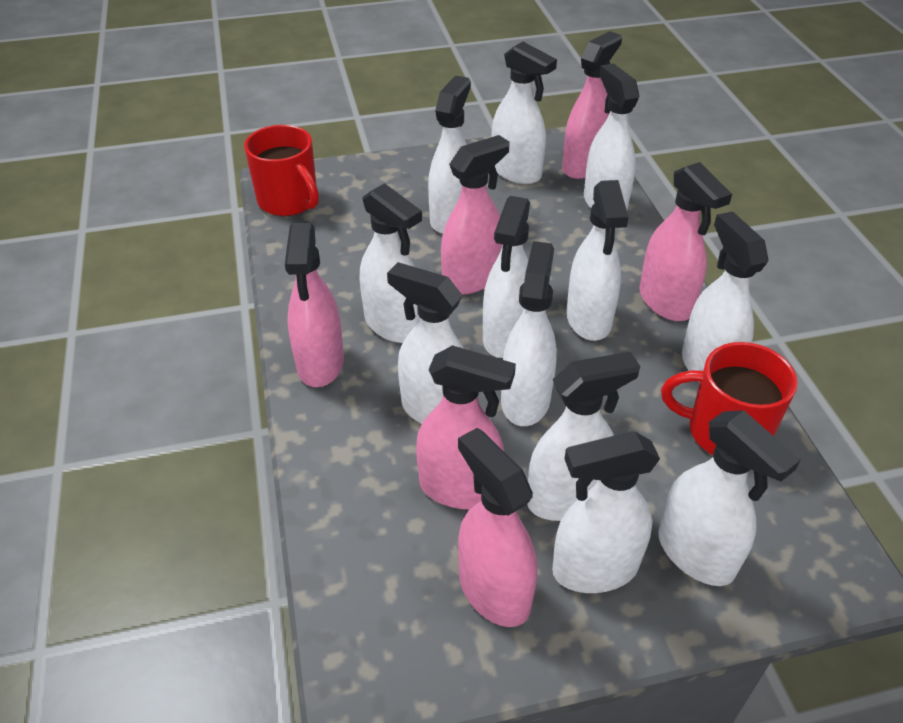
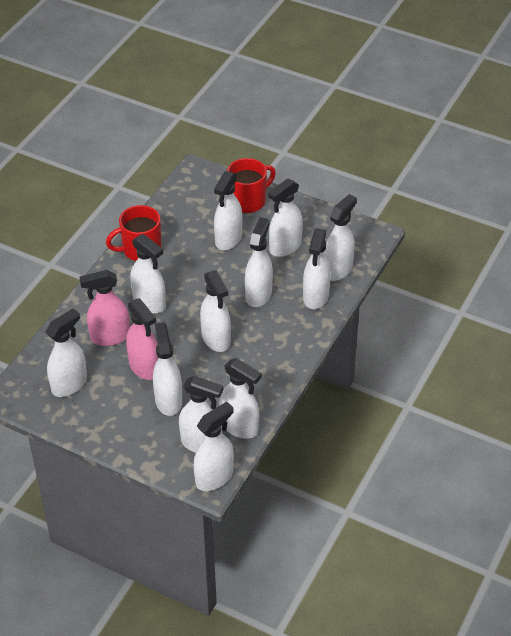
pink spray bottle: 6 -> 2

